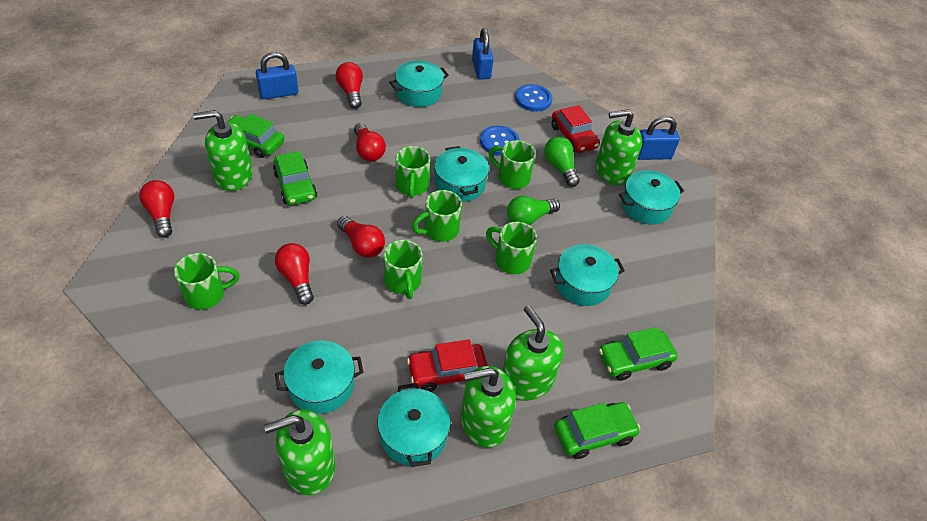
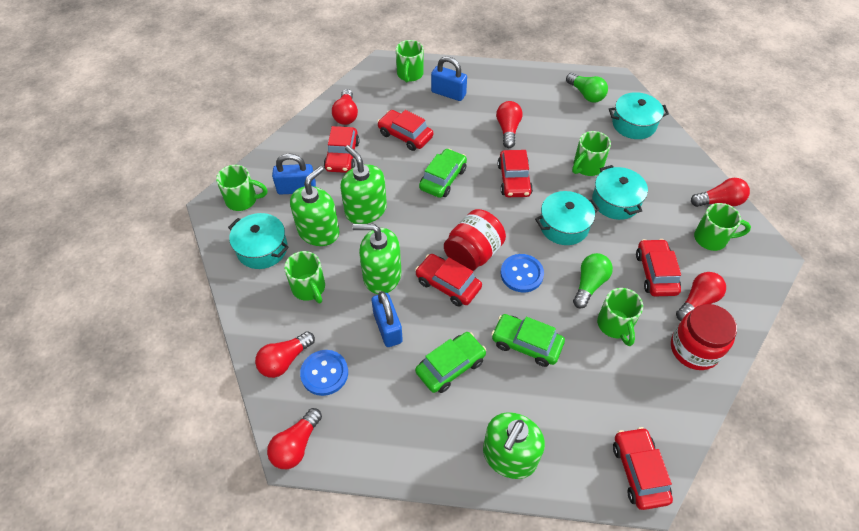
green car: 4 -> 3
green soap dispenser: 5 -> 4
red car: 2 -> 6
red jar: 0 -> 2
red light bulb: 5 -> 6
turquoise pot: 6 -> 4

